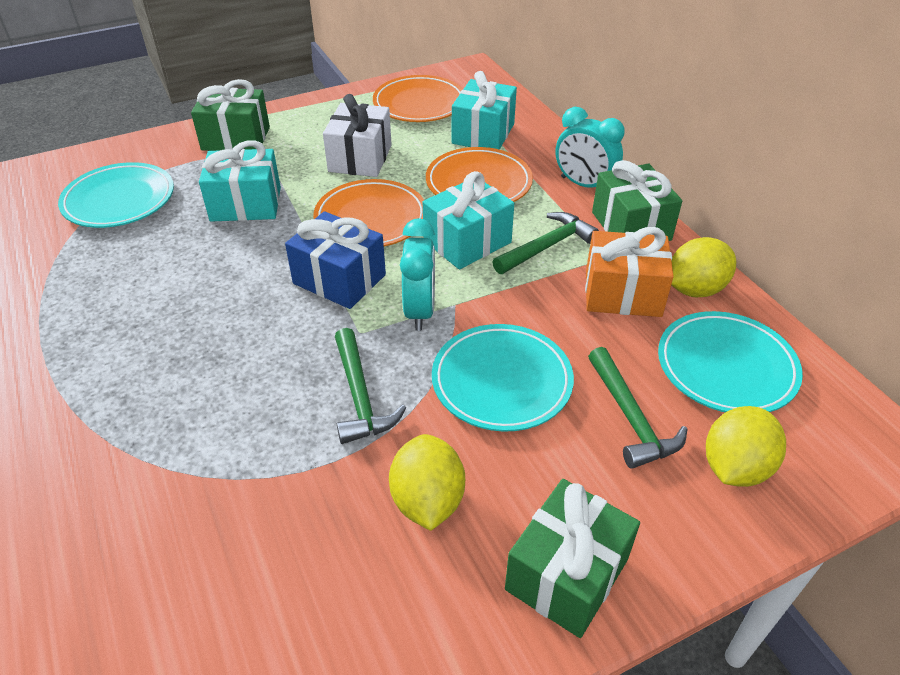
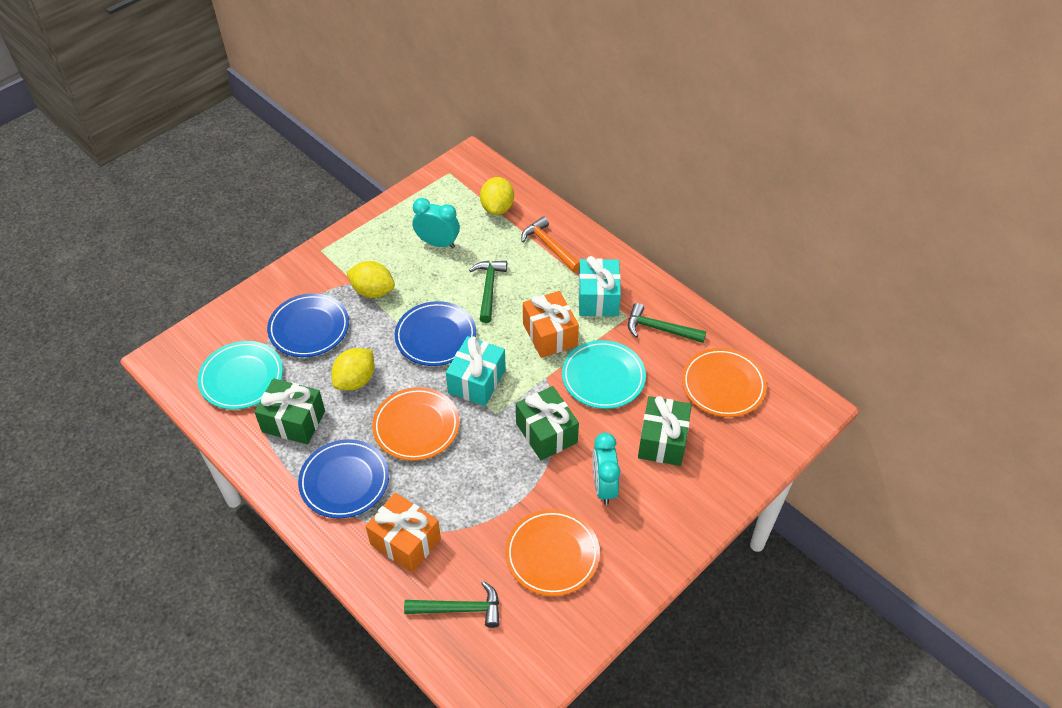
blue gift: 1 -> 0
blue plate: 0 -> 3
orange gift: 1 -> 2
orange hammer: 0 -> 1
turquoise gift: 3 -> 2
turquoise plate: 3 -> 2
white gift: 1 -> 0

